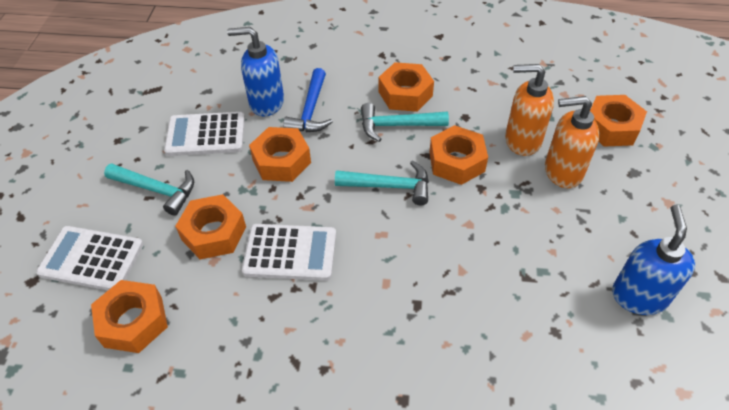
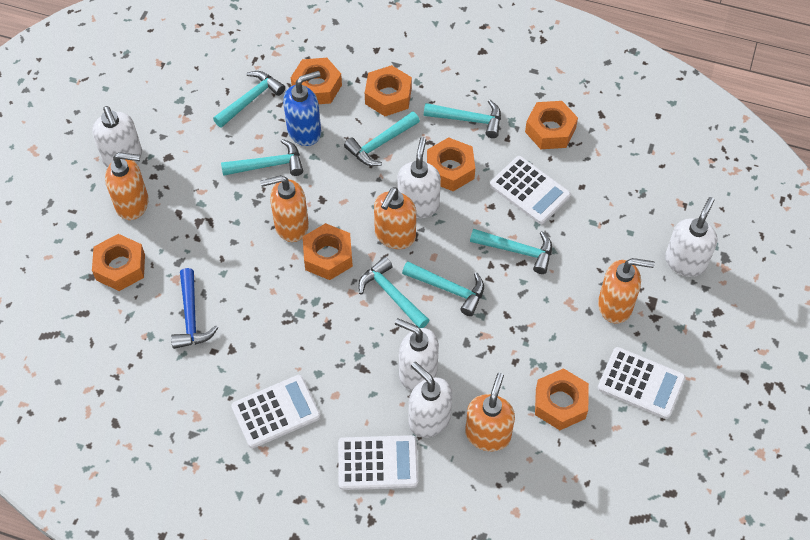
blue soap dispenser: 2 -> 1
orange nut: 6 -> 7
orange soap dispenser: 2 -> 5
turquoise hammer: 3 -> 7
white calculator: 3 -> 4
white soap dispenser: 0 -> 5

